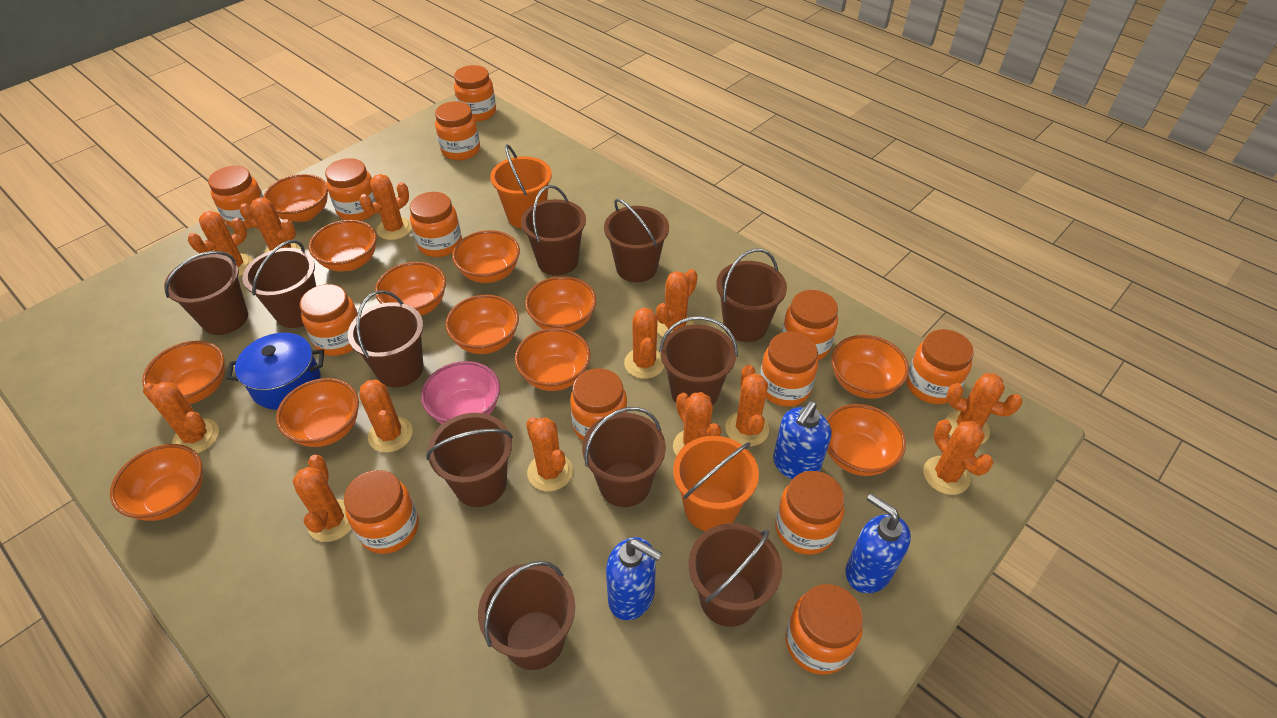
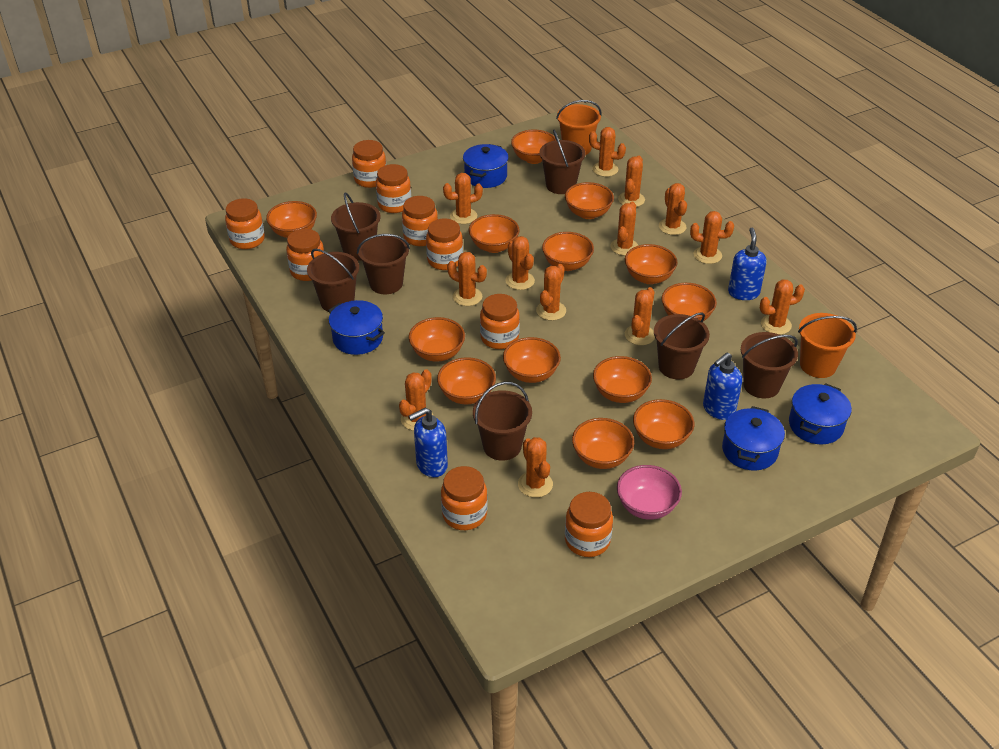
blue pot: 1 -> 4
brown bucket: 11 -> 7
orange bowl: 12 -> 13
orange jar: 13 -> 9

